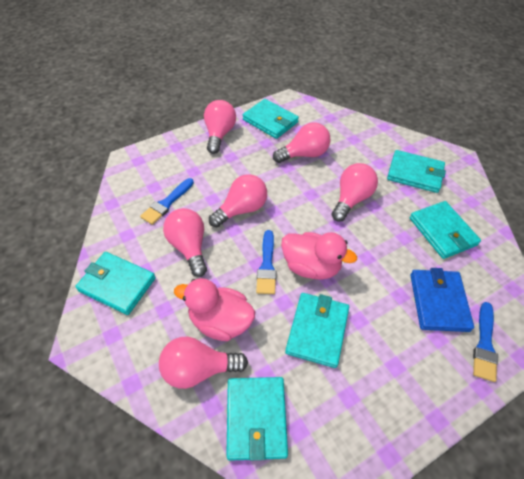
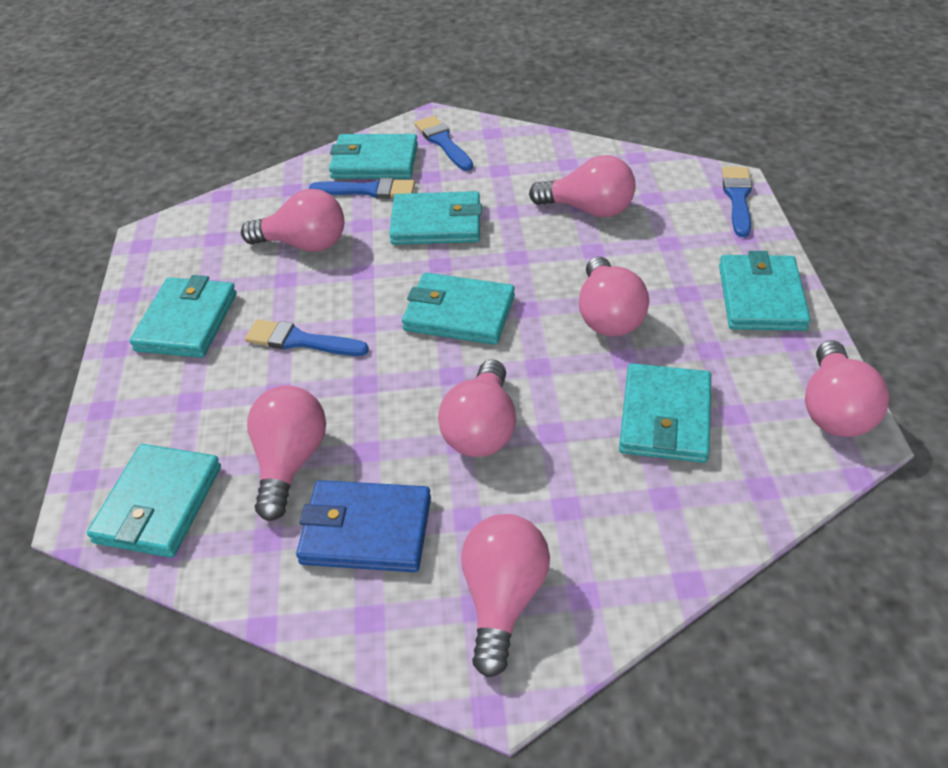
blue brush: 3 -> 4
pink duck: 2 -> 0
pink light bulb: 6 -> 7
turquoise wallet: 6 -> 7

